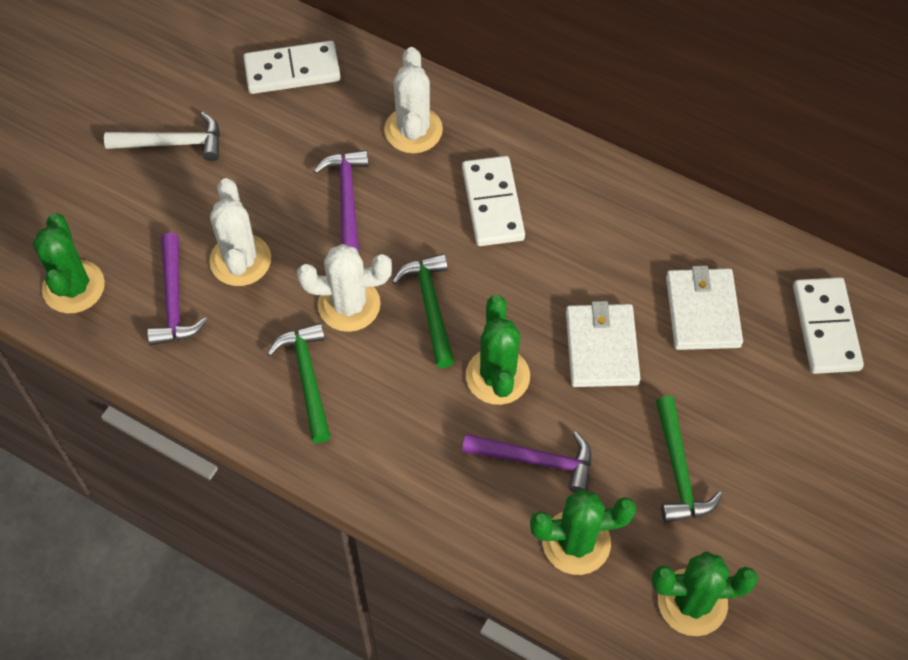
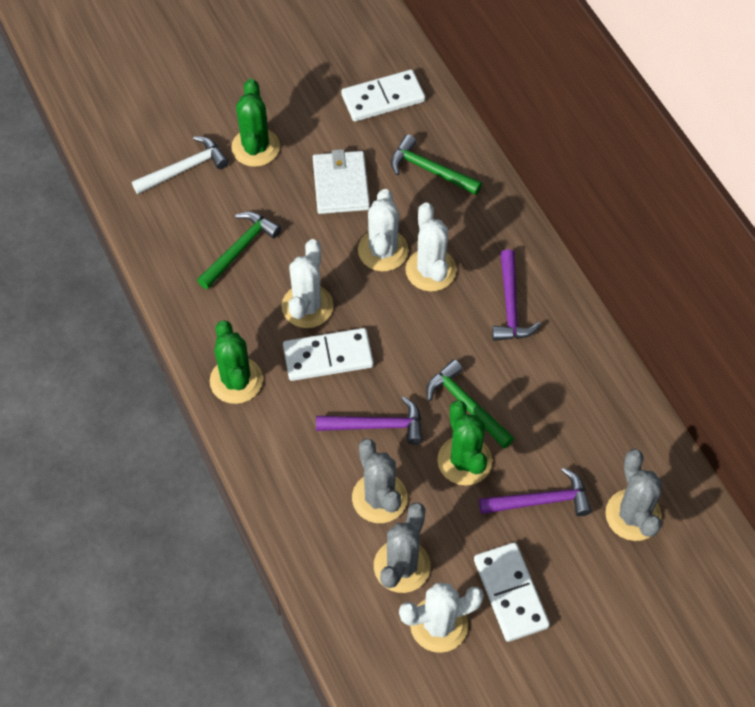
green cactus: 4 -> 3
grey cactus: 0 -> 3
white cactus: 3 -> 4
white wallet: 2 -> 1

